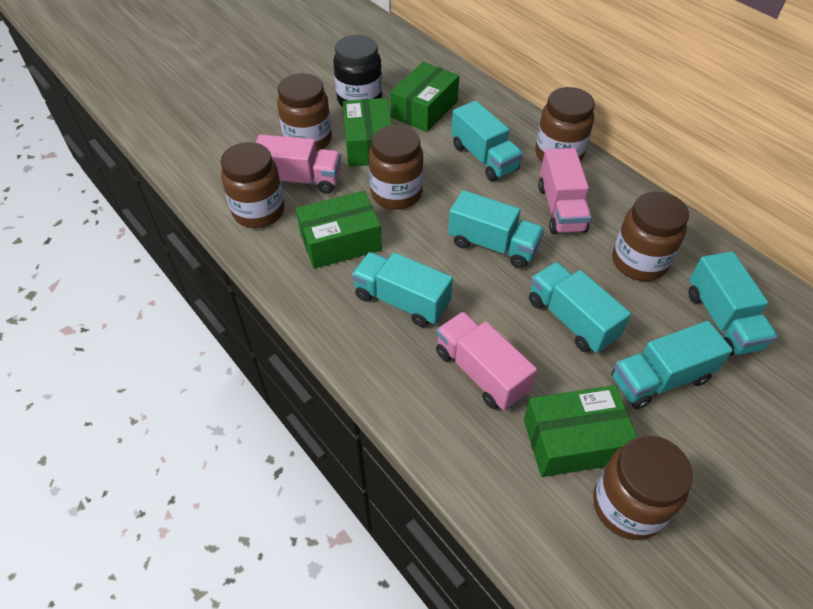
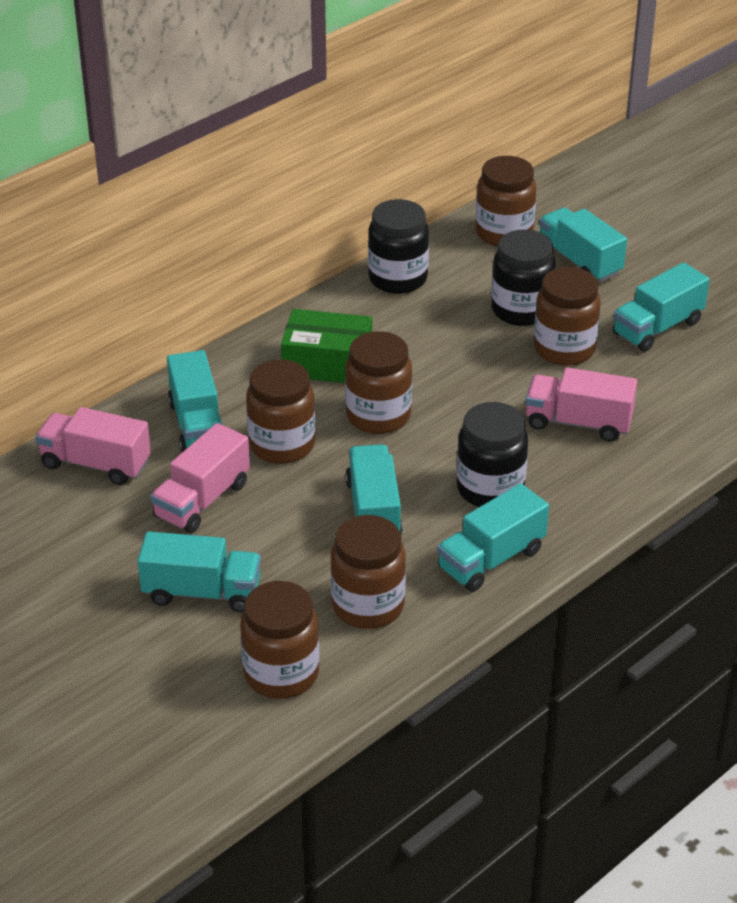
black jar: 1 -> 3
green box: 4 -> 1

